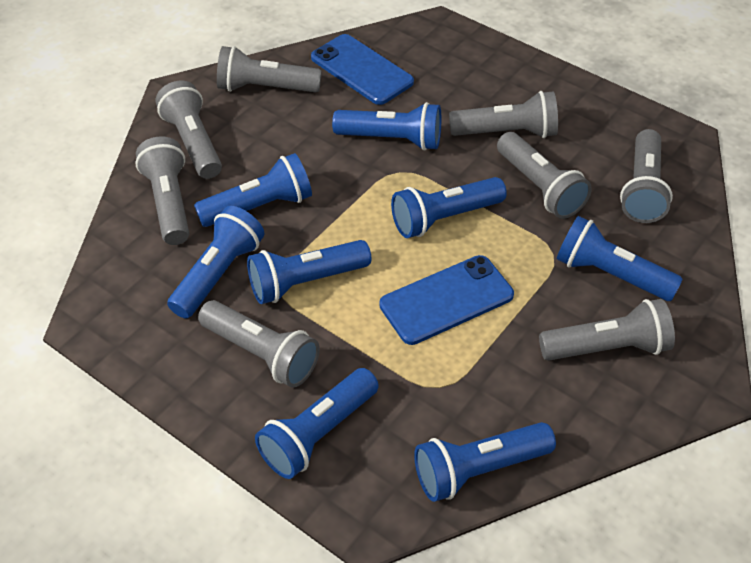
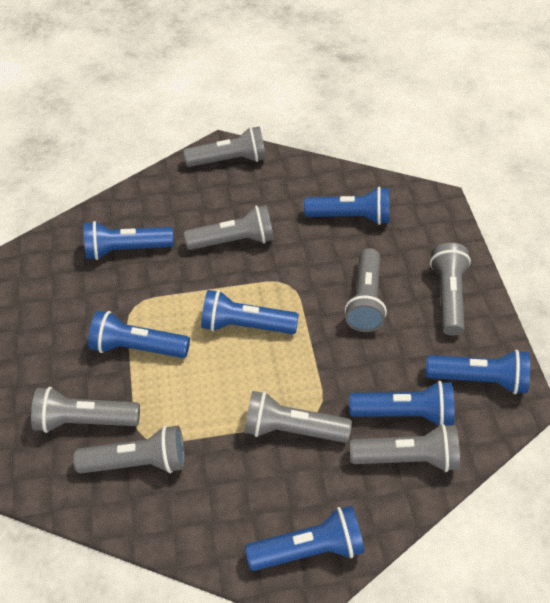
blue flashlight: 8 -> 7
blue phone: 2 -> 0

